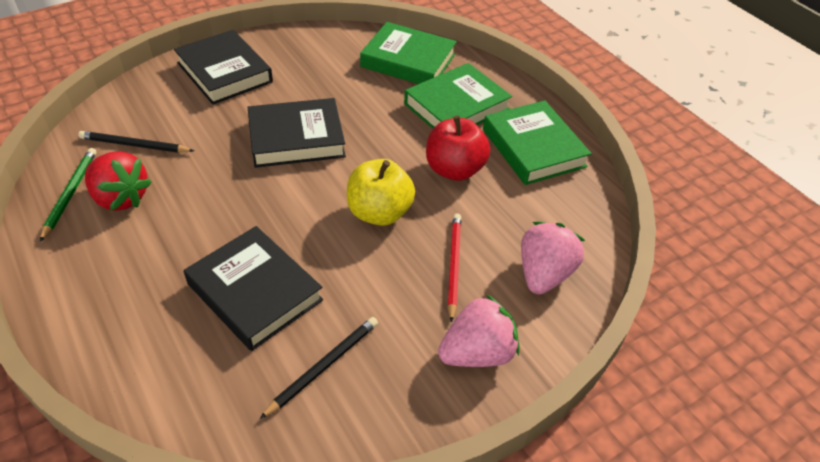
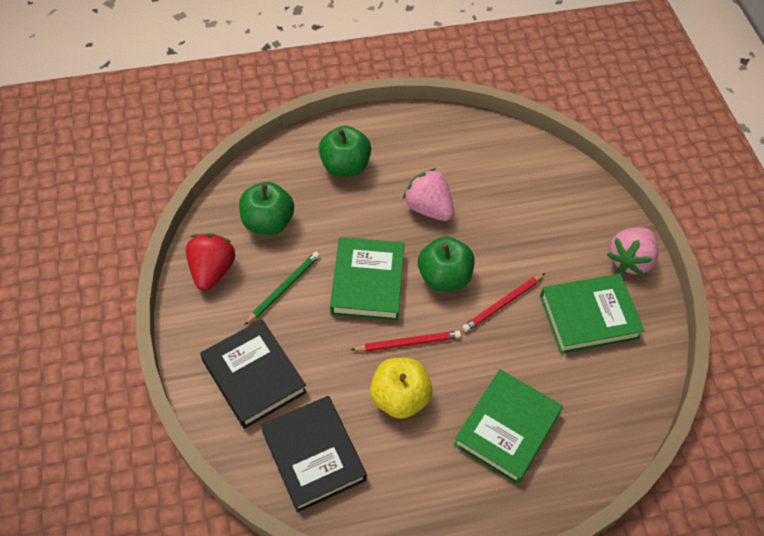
black book: 3 -> 2
black pencil: 2 -> 0
green apple: 0 -> 3
red apple: 1 -> 0
red pencil: 1 -> 2

